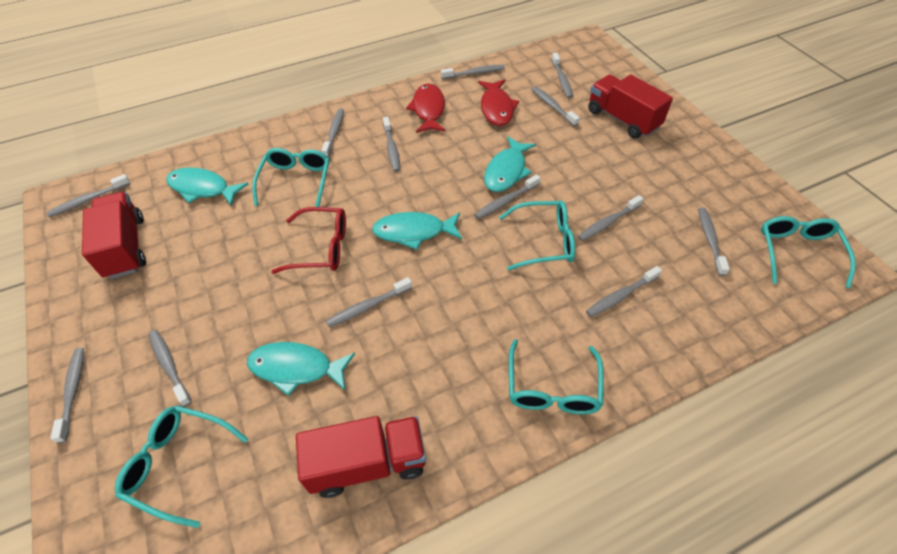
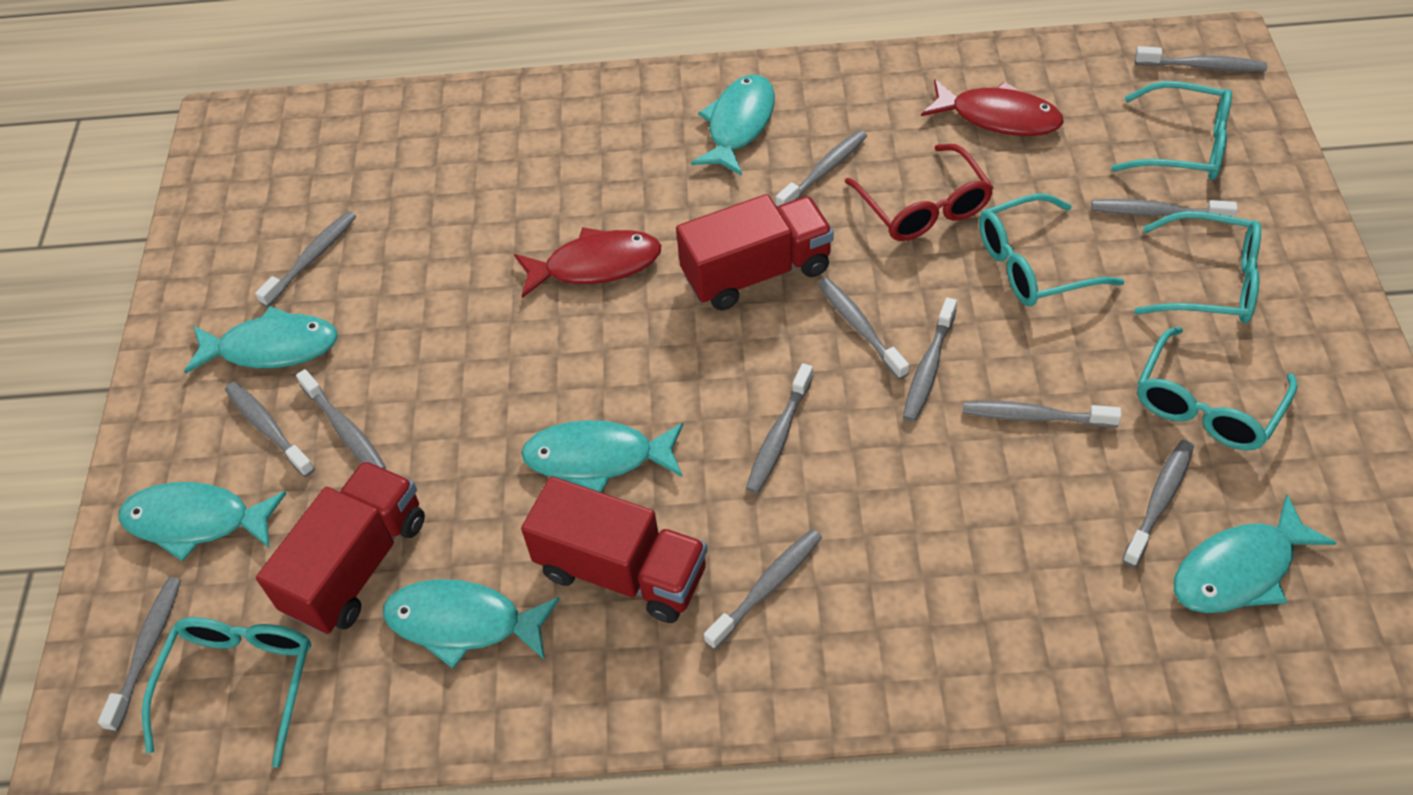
turquoise fish: 4 -> 6

